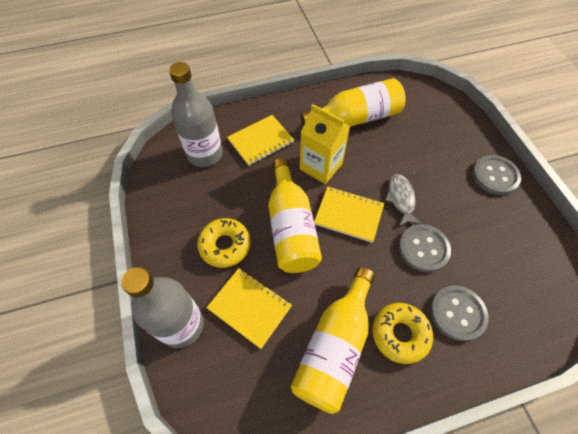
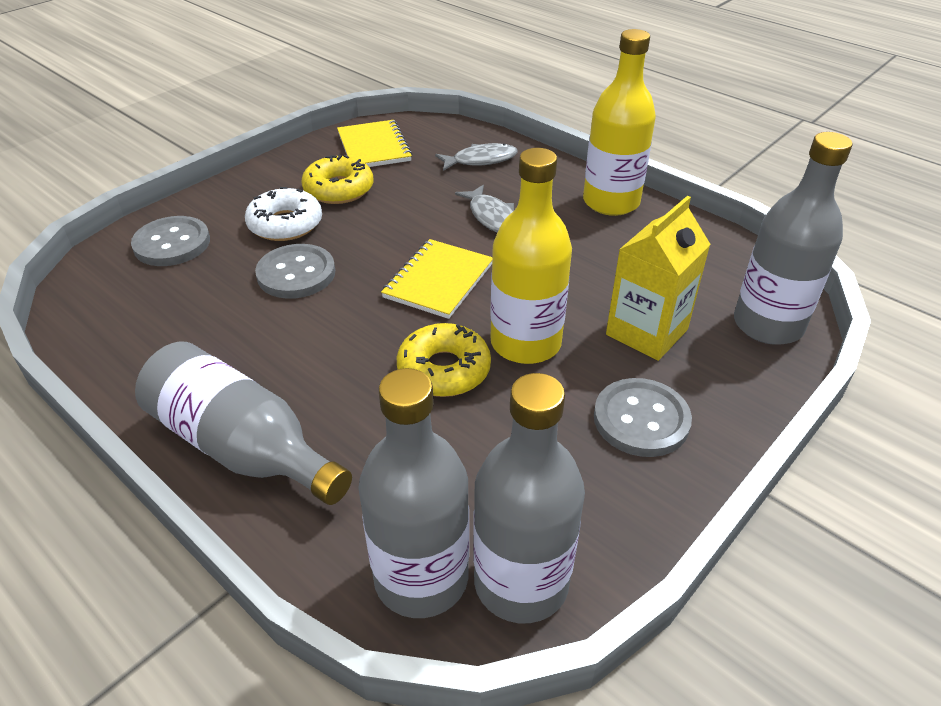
grey bottle: 2 -> 4
grey fish: 1 -> 2
white donut: 0 -> 1
yellow bottle: 3 -> 2
yellow notebook: 3 -> 2

